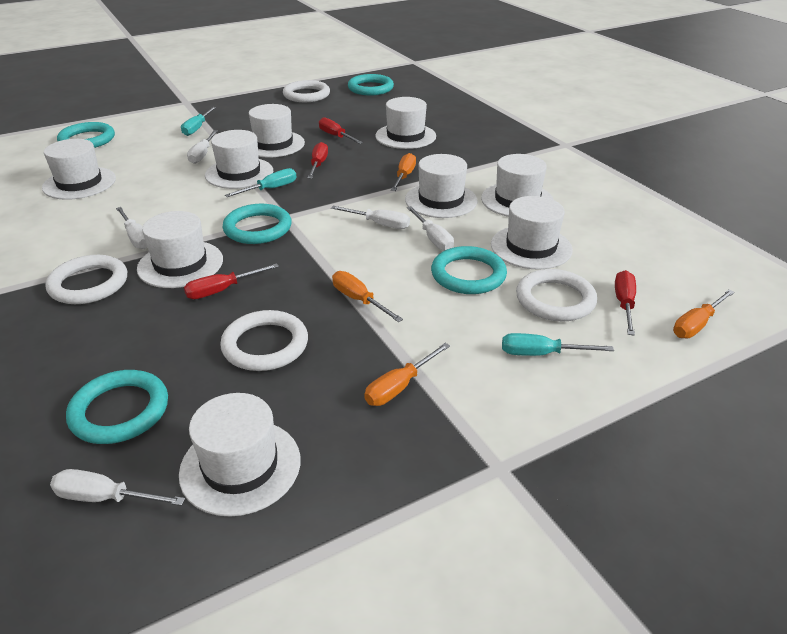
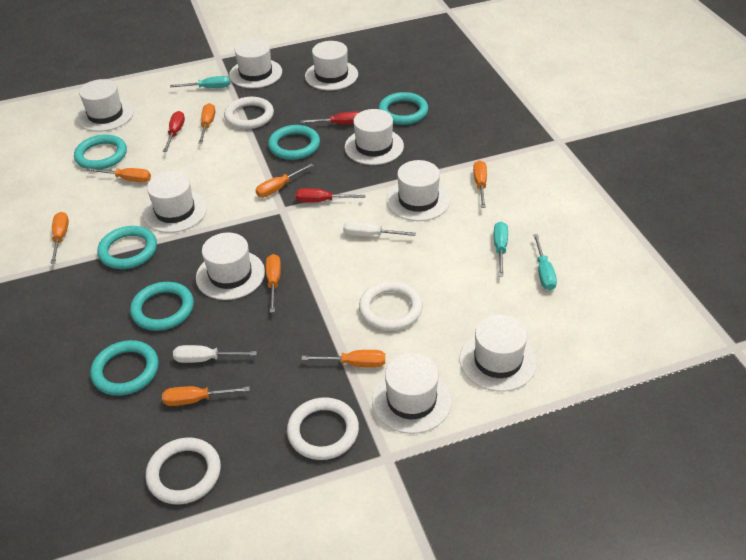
orange screwdriver: 4 -> 8
red screwdriver: 4 -> 3
turquoise ring: 5 -> 6
white screwdriver: 5 -> 2

